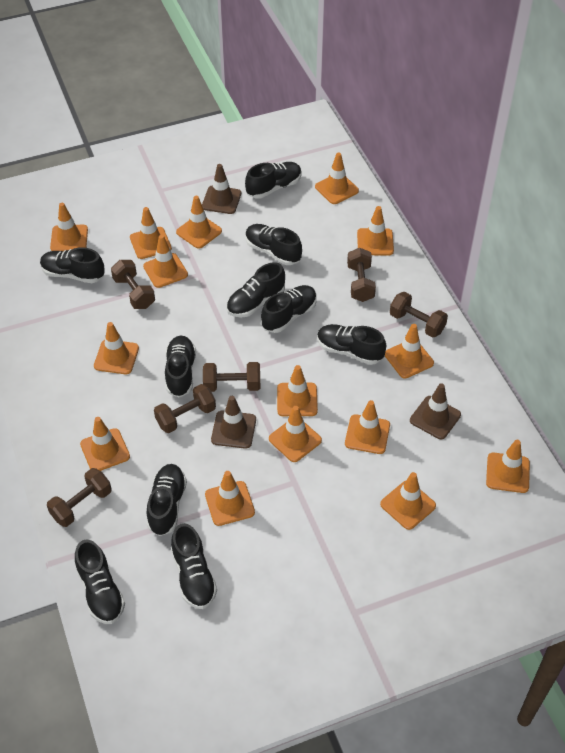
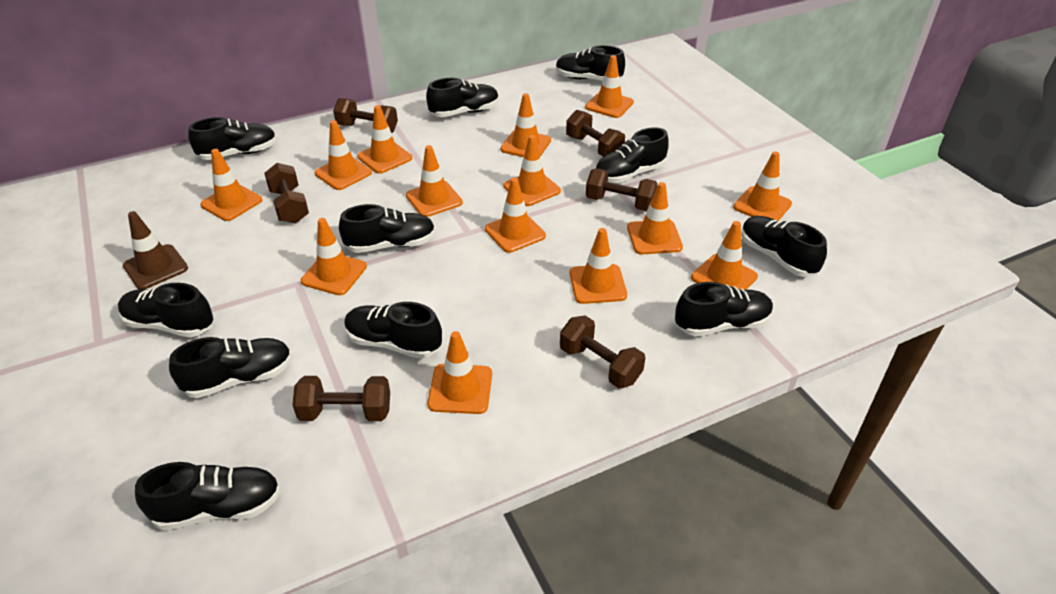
black shoe: 10 -> 11
brown traffic cone: 3 -> 1
orange traffic cone: 15 -> 14

